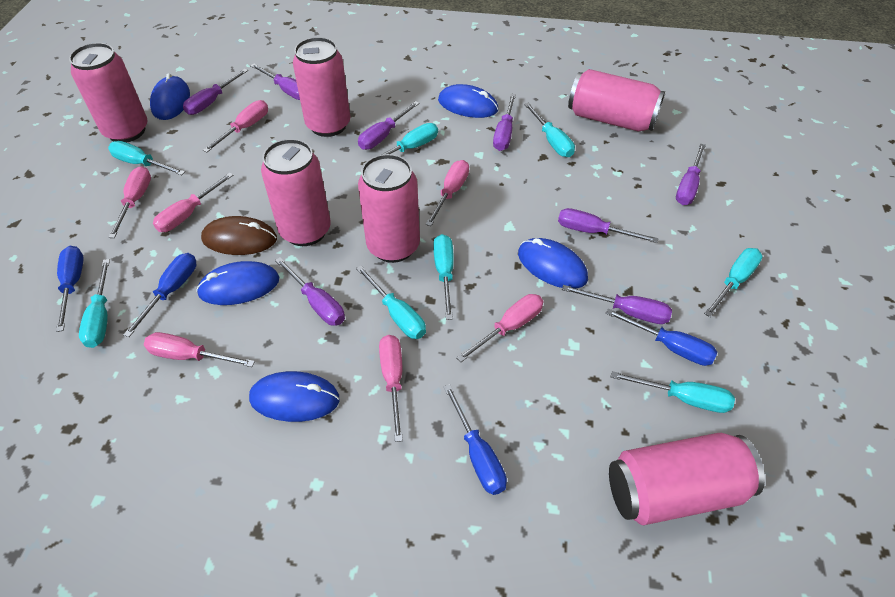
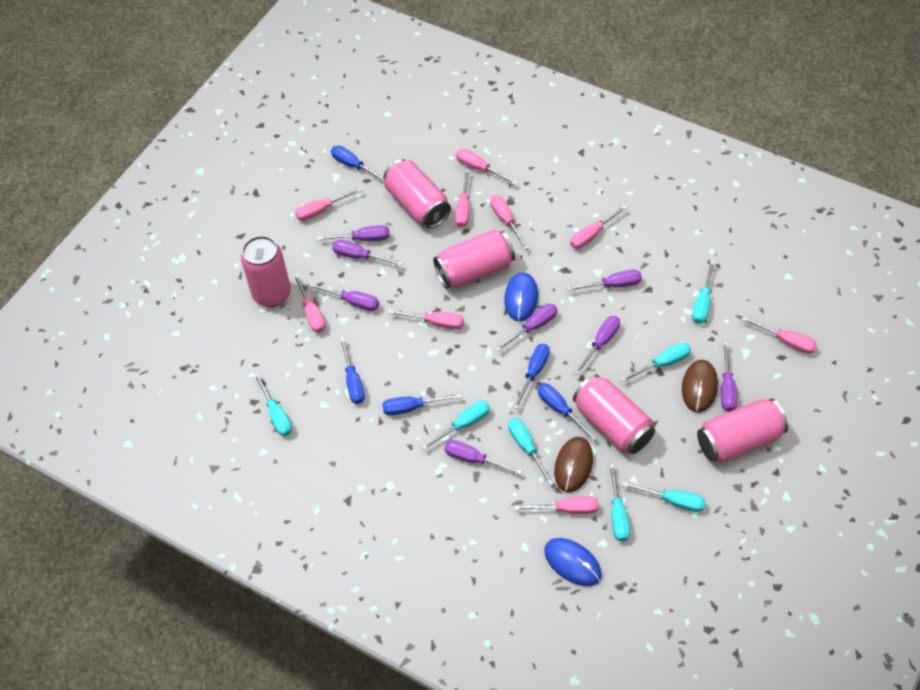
blue mouse: 5 -> 2
blue screwdriver: 4 -> 5
brown mouse: 1 -> 2
pink can: 6 -> 5
pink screwdriver: 7 -> 9
turquoise screwdriver: 8 -> 7

